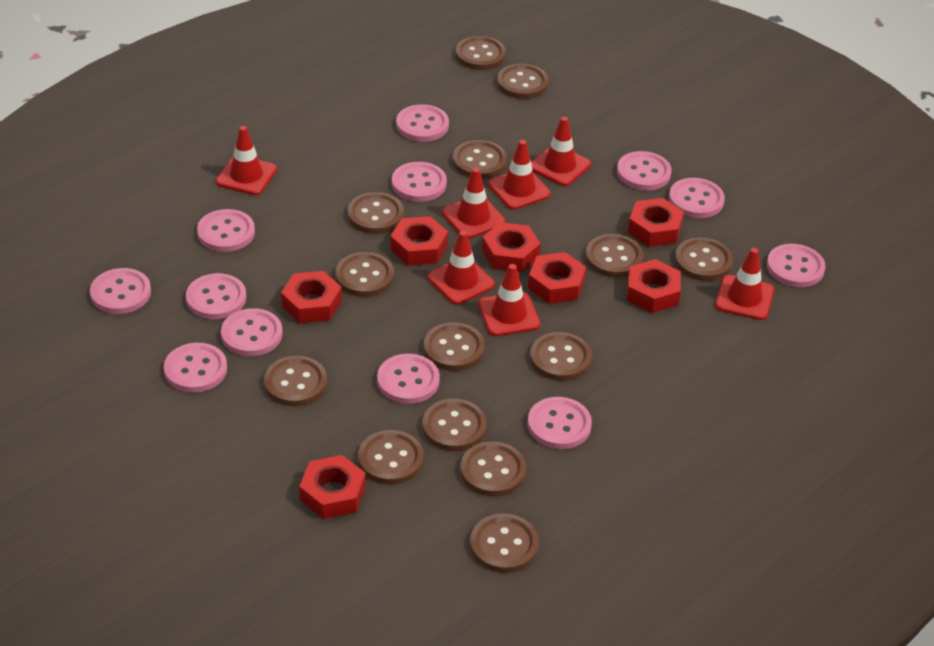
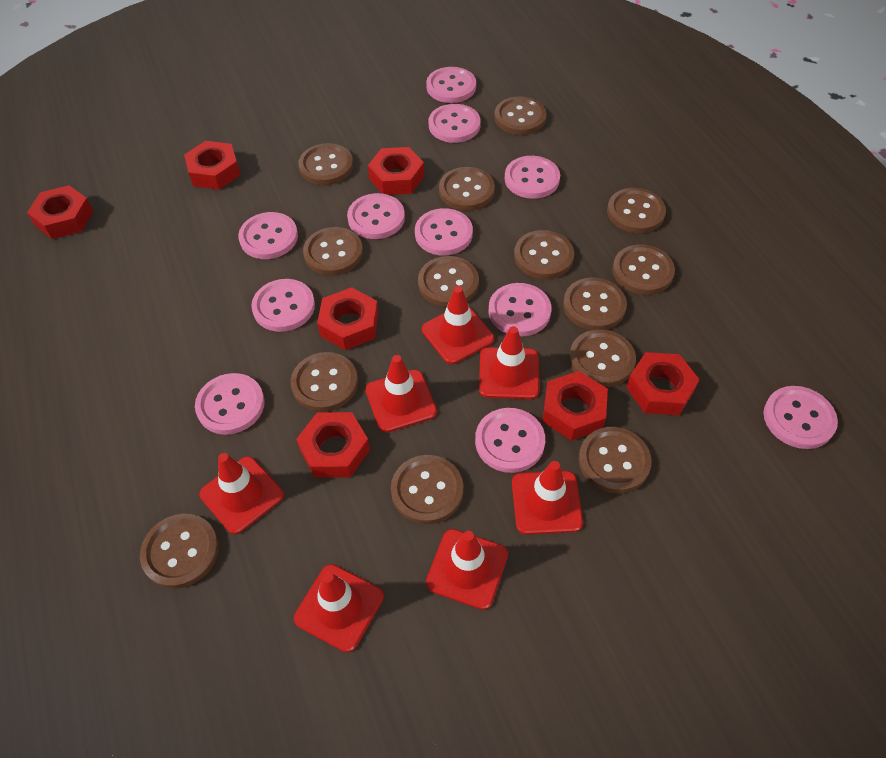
pink button: 12 -> 11

